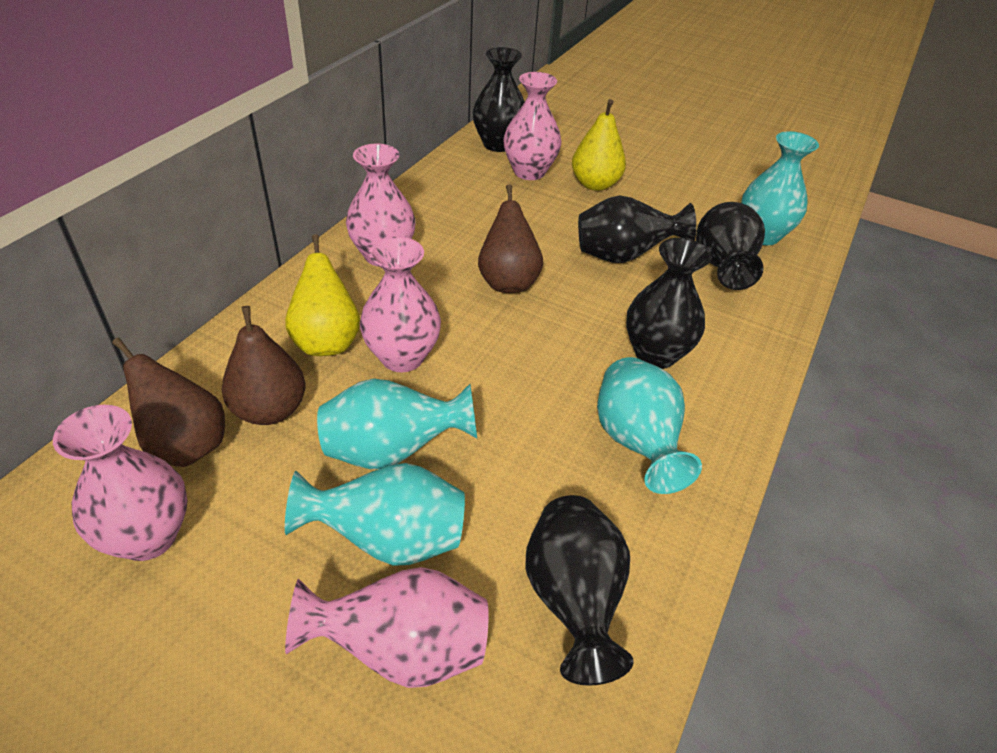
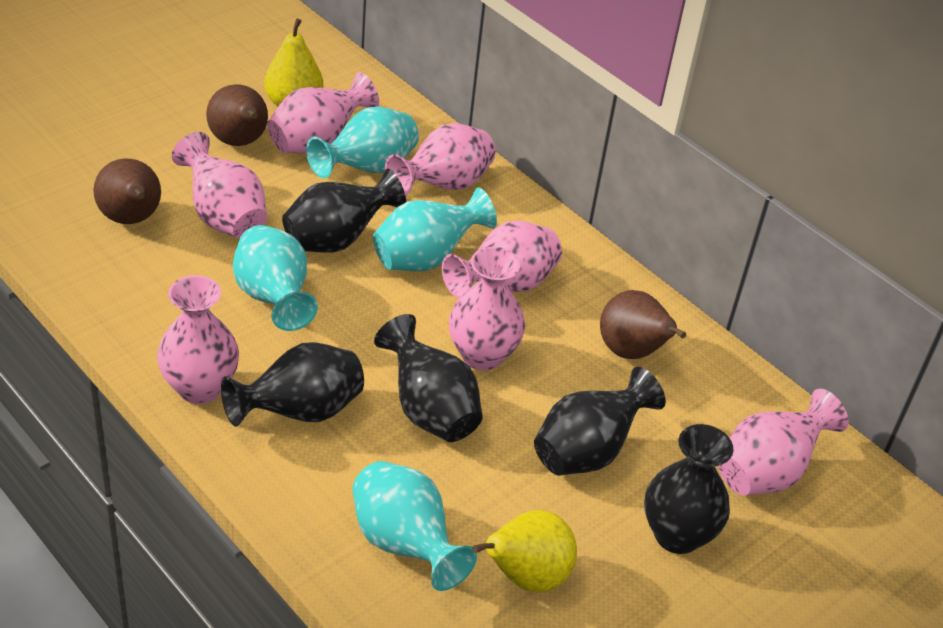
pink vase: 5 -> 7

